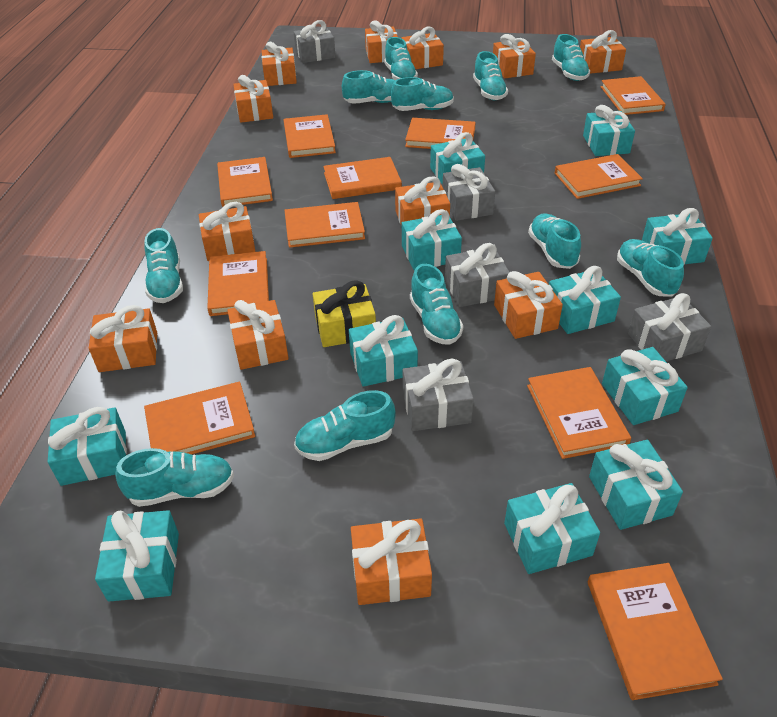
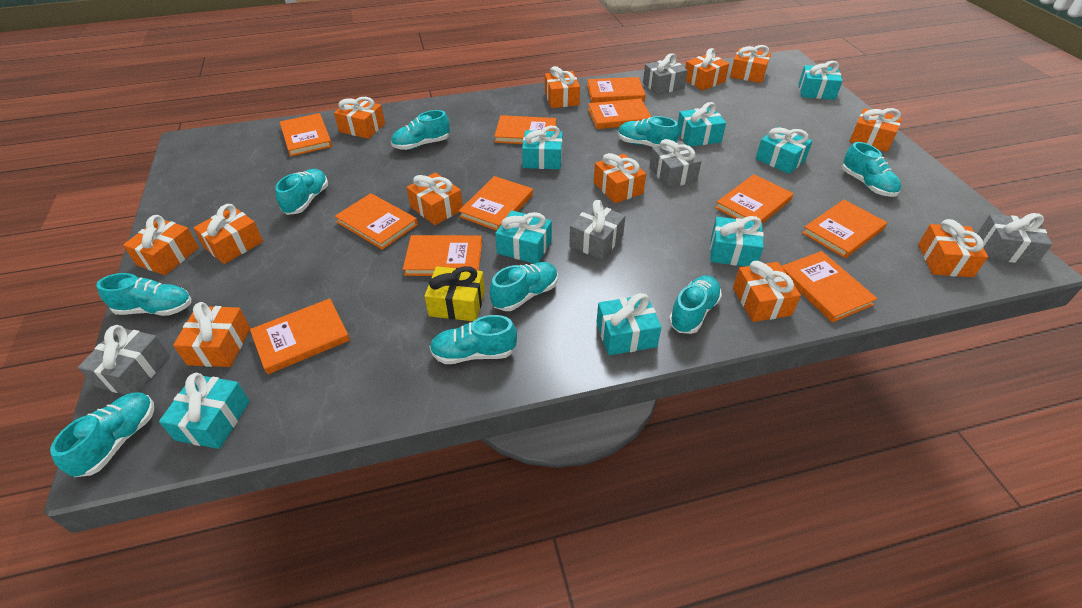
turquoise gift: 11 -> 8
turquoise shoe: 11 -> 9

